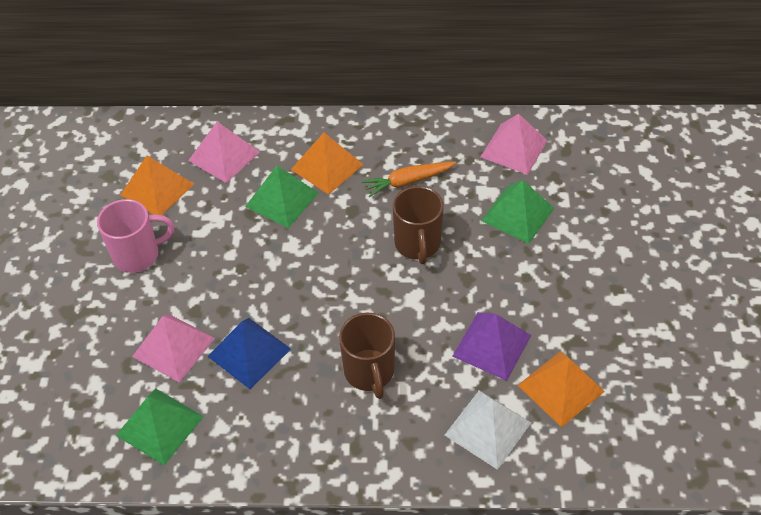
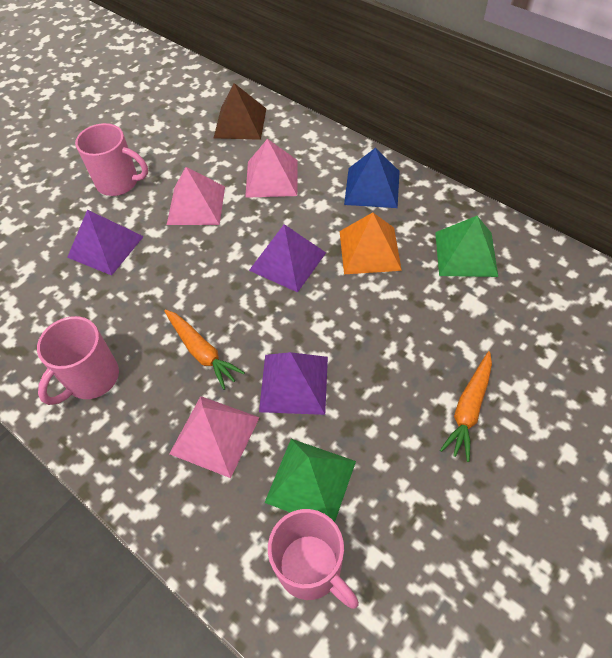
brown mug: 2 -> 0
brown pyramid: 0 -> 1
green pyramid: 3 -> 2
orange carrot: 1 -> 2
orange pyramid: 3 -> 1
pink mug: 1 -> 3
purple pyramid: 1 -> 3
white pyramid: 1 -> 0

